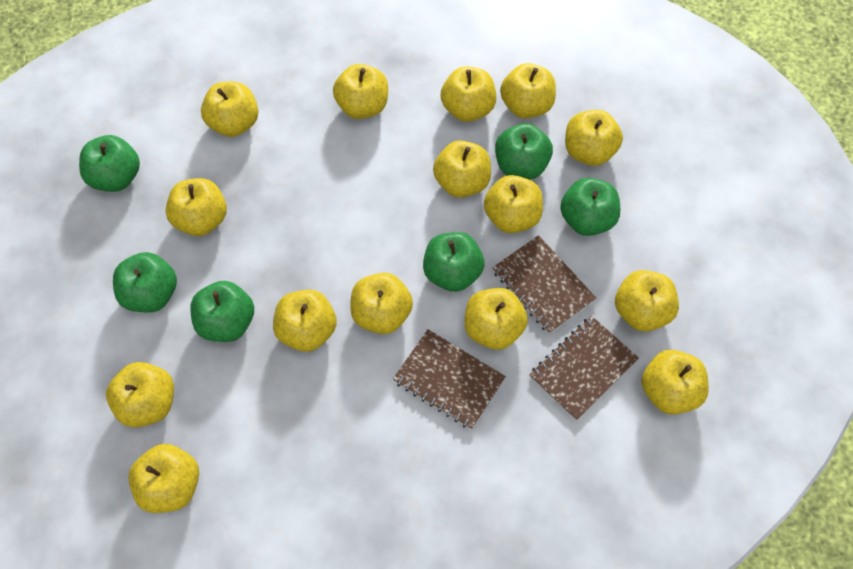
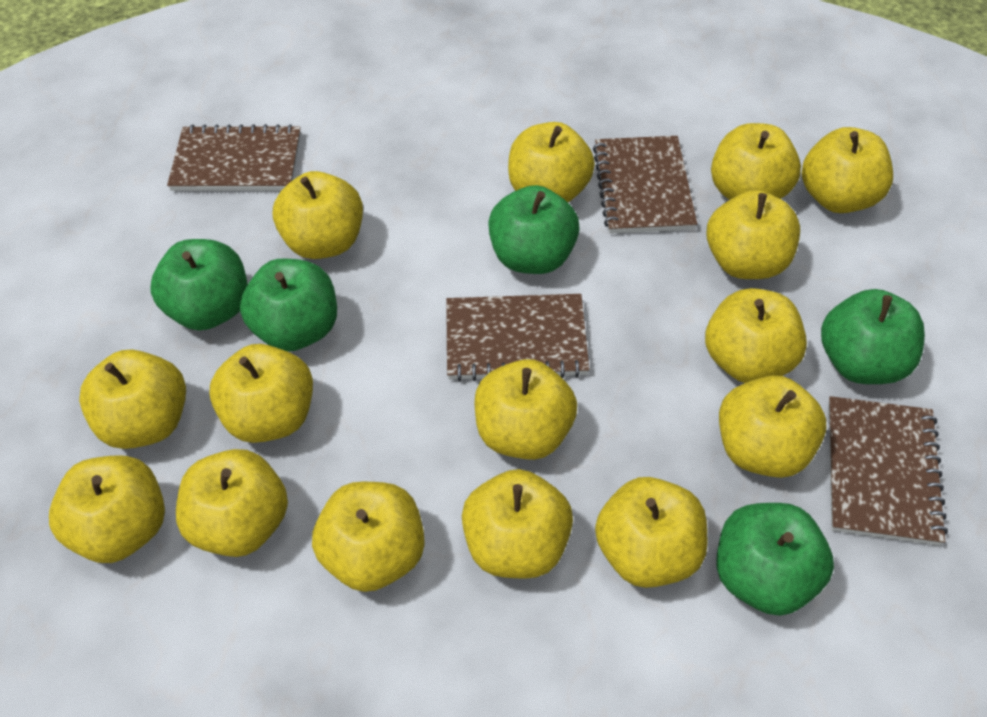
brown notebook: 3 -> 4
green apple: 6 -> 5

